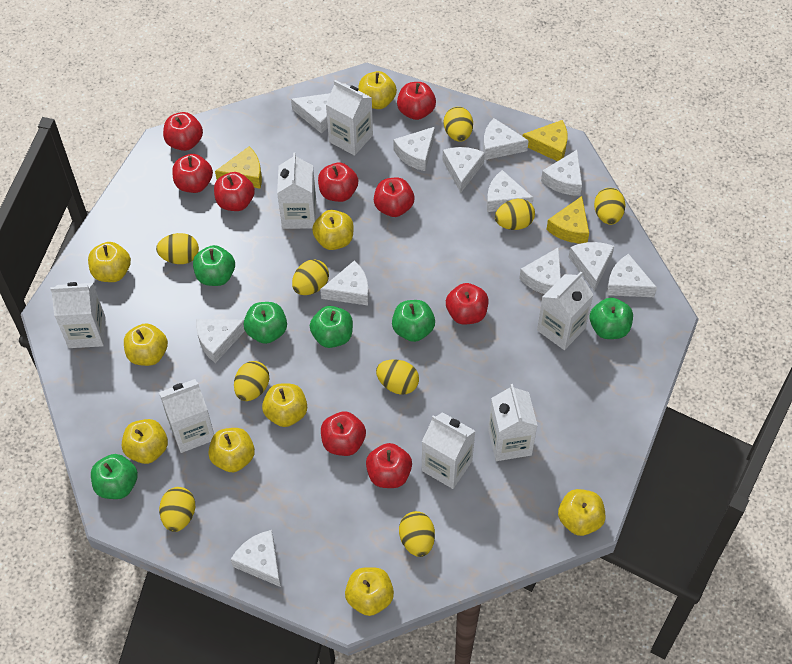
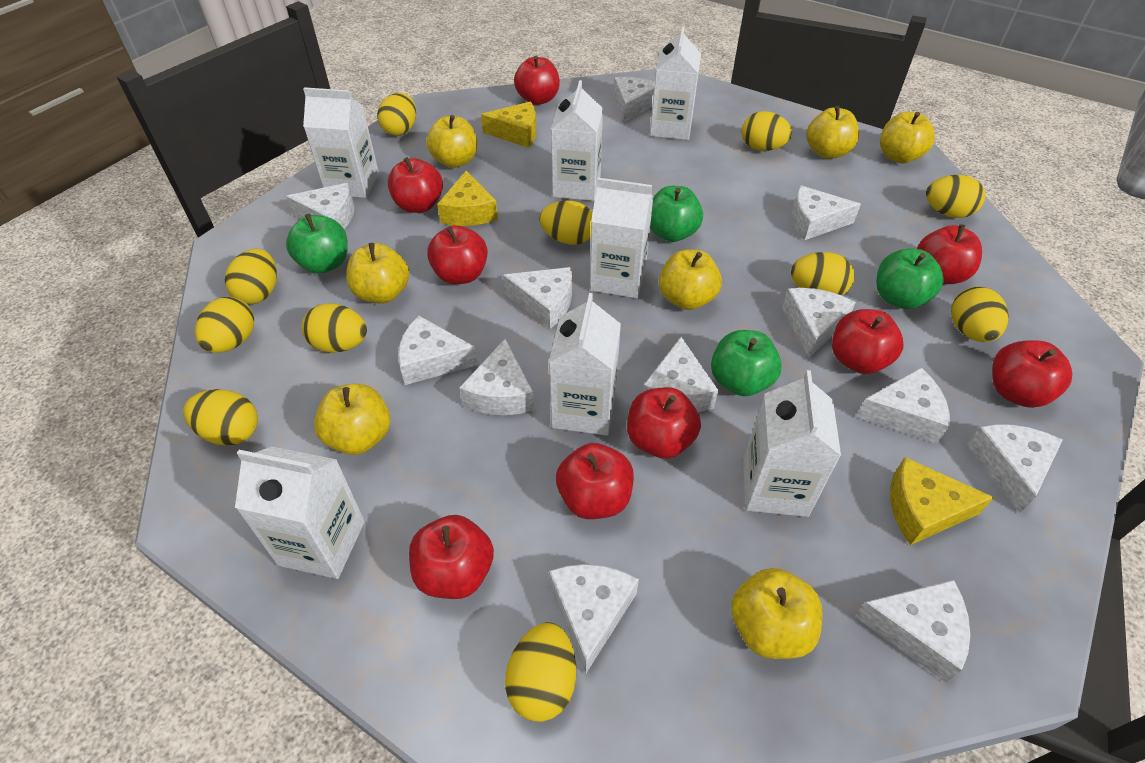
green apple: 6 -> 4
yellow apple: 9 -> 7
yellow egg: 9 -> 11

